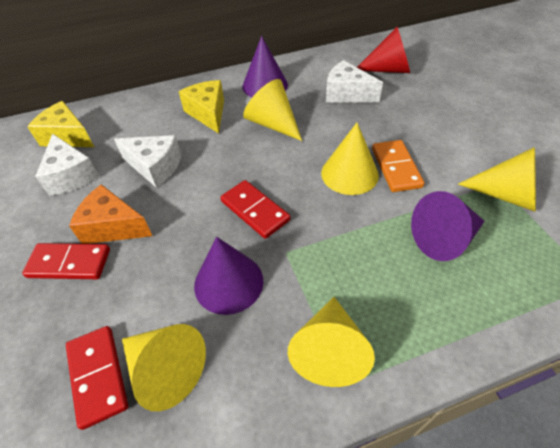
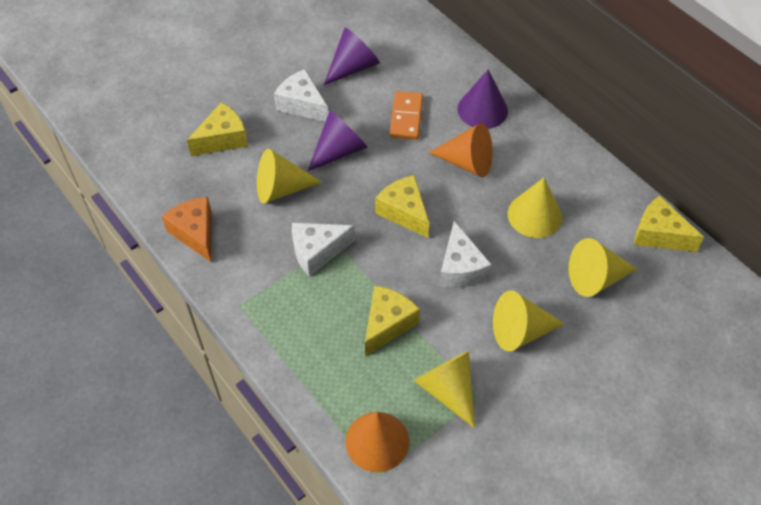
orange cone: 0 -> 2
red cone: 1 -> 0
red domino: 3 -> 0
yellow cheese: 2 -> 4

